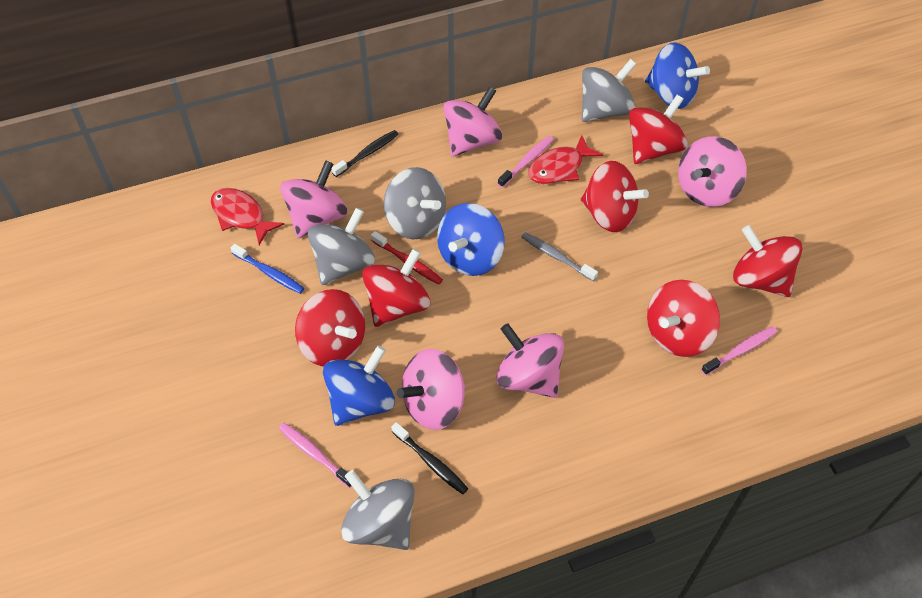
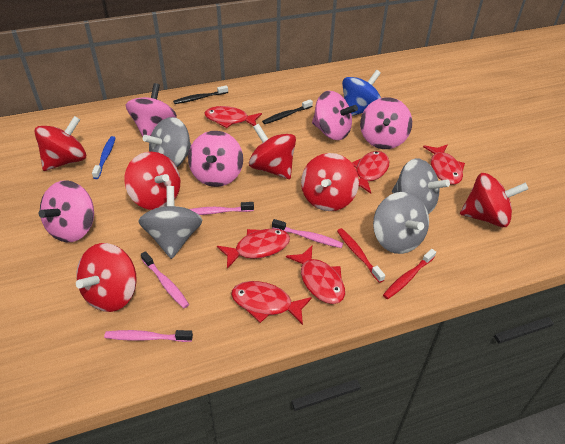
blue spinning top: 3 -> 1
grey toothbrush: 1 -> 0
pink toothbrush: 3 -> 4
red fish: 2 -> 6
red toothbrush: 1 -> 2

